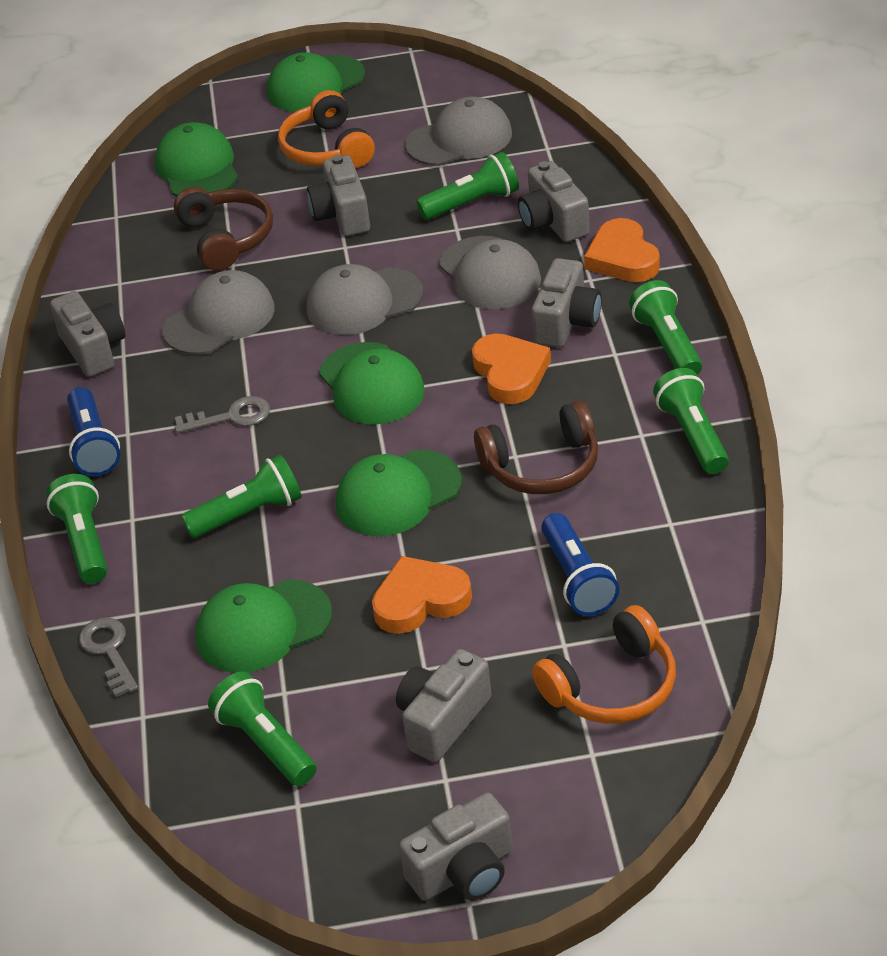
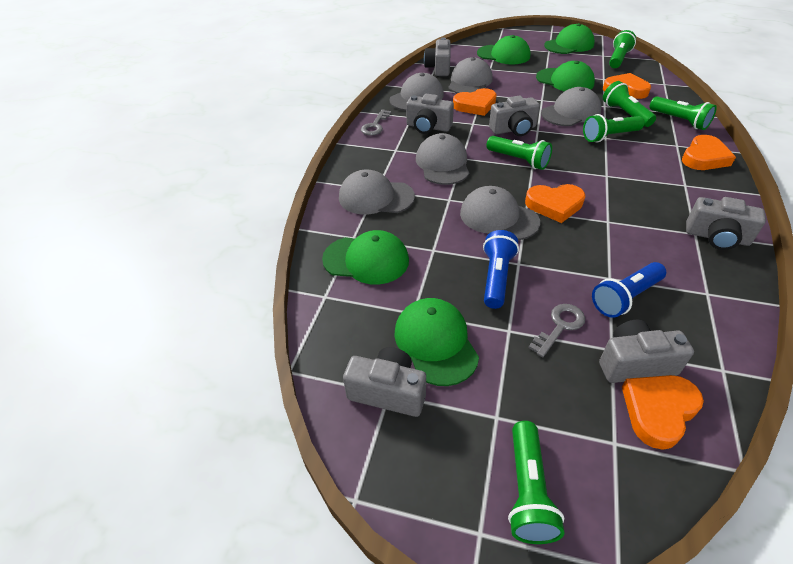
brown headphones: 2 -> 0
grey cap: 4 -> 6
orange headphones: 2 -> 0
orange heart: 3 -> 5

